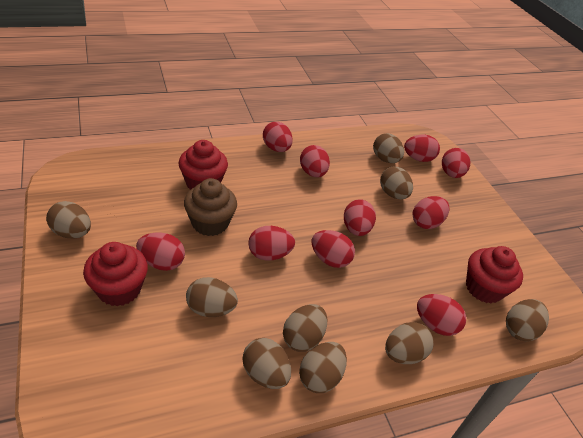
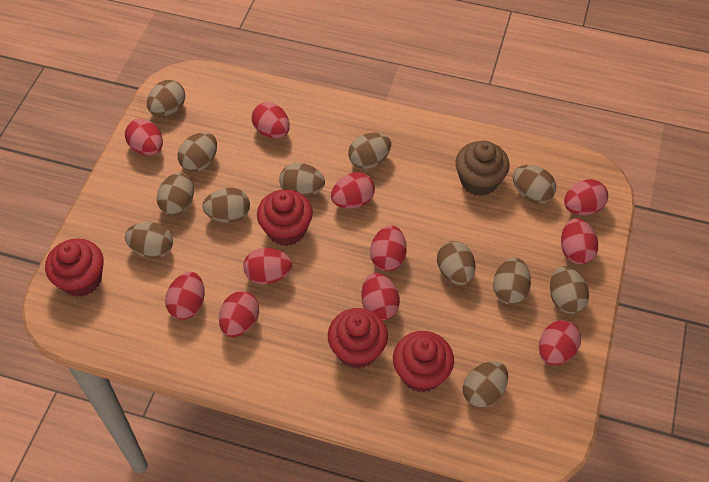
brown egg: 9 -> 12
red cupcake: 3 -> 4
red egg: 10 -> 11

